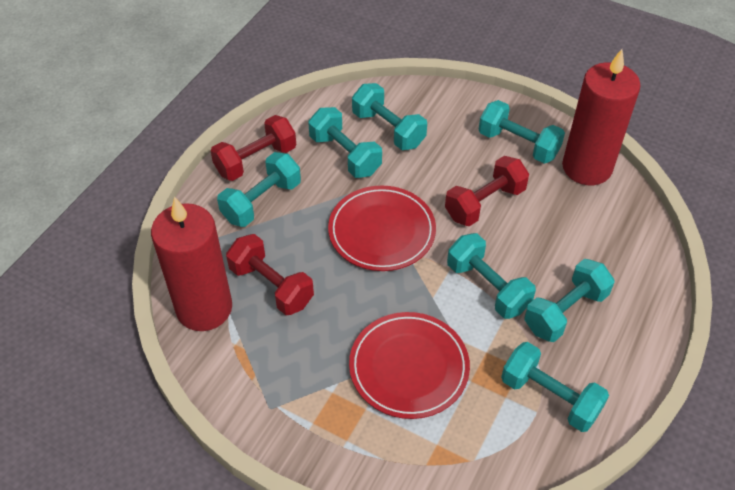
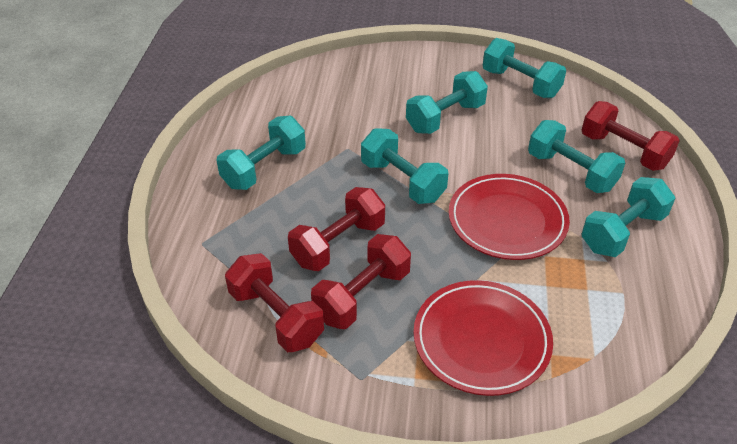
red candle: 2 -> 0
red dumbbell: 3 -> 4
turquoise dumbbell: 7 -> 6

